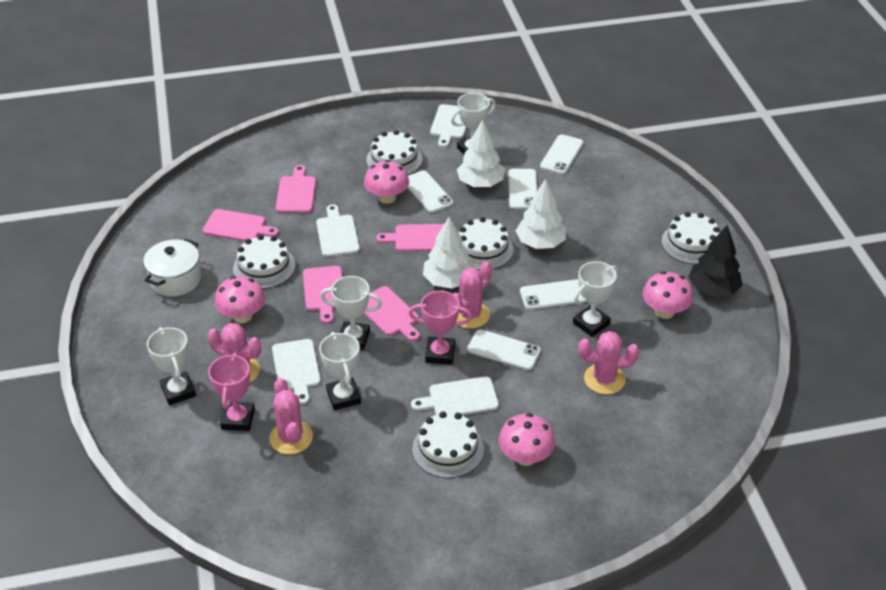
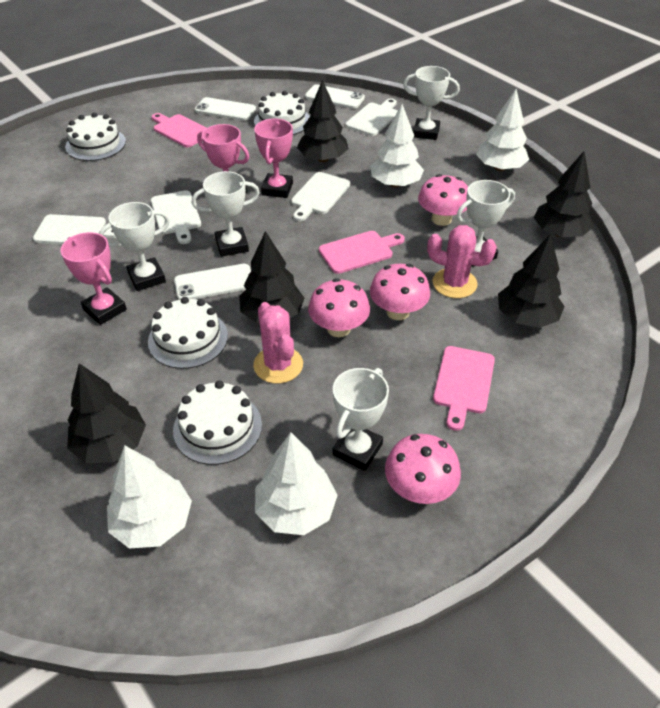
black tree: 1 -> 5
pink cactus: 4 -> 2
pink cutting board: 5 -> 3
pink trophy: 2 -> 3
white cake: 5 -> 4
white phone: 5 -> 3
white pot: 1 -> 0
white tree: 3 -> 4

